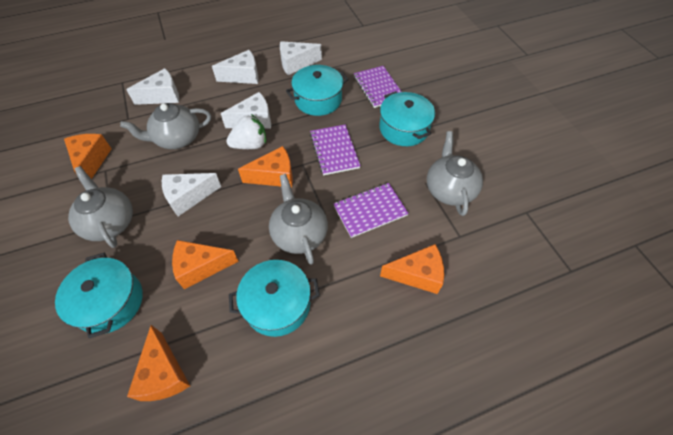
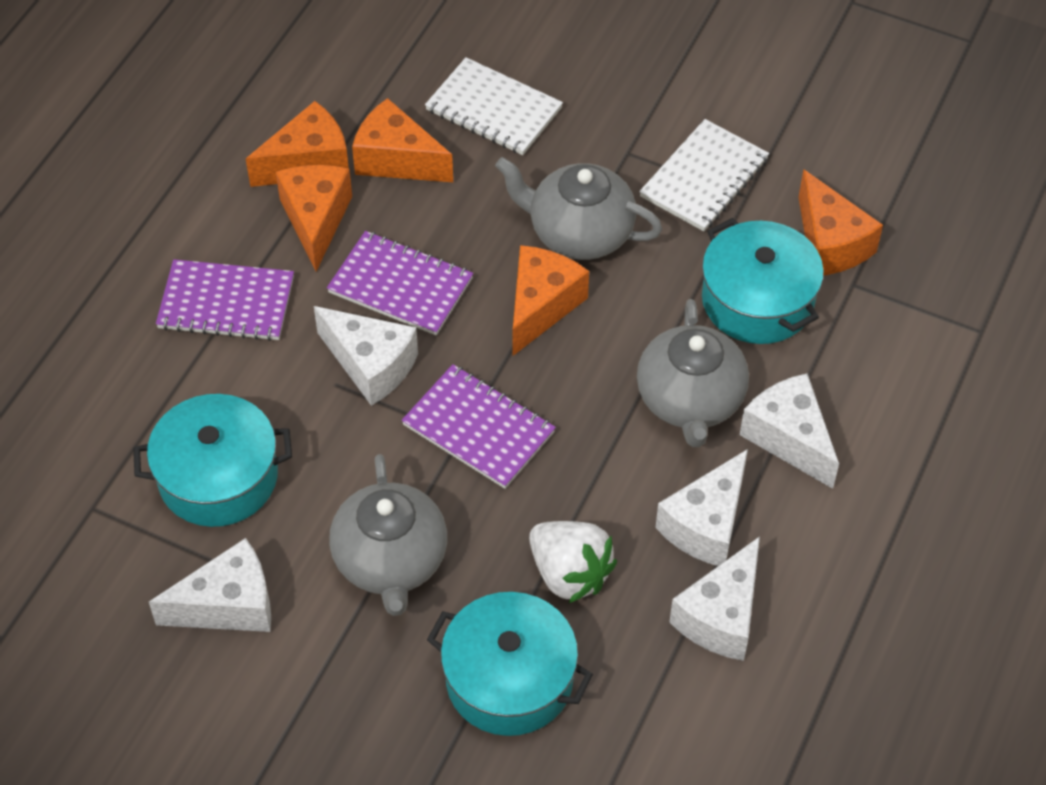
grey teapot: 4 -> 3
turquoise pot: 4 -> 3
white notebook: 0 -> 2

